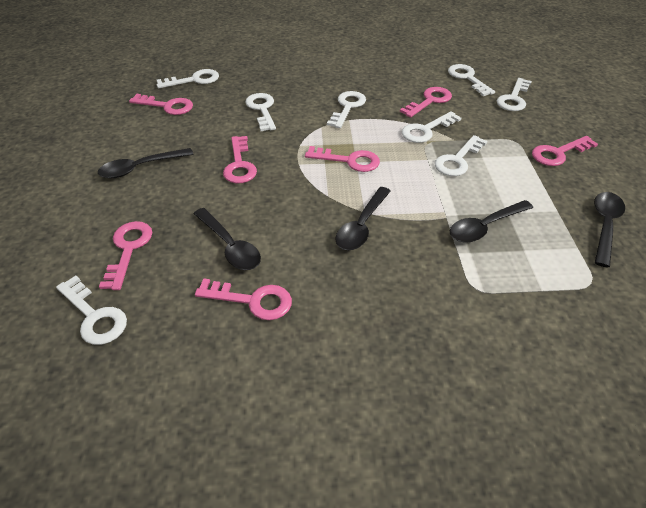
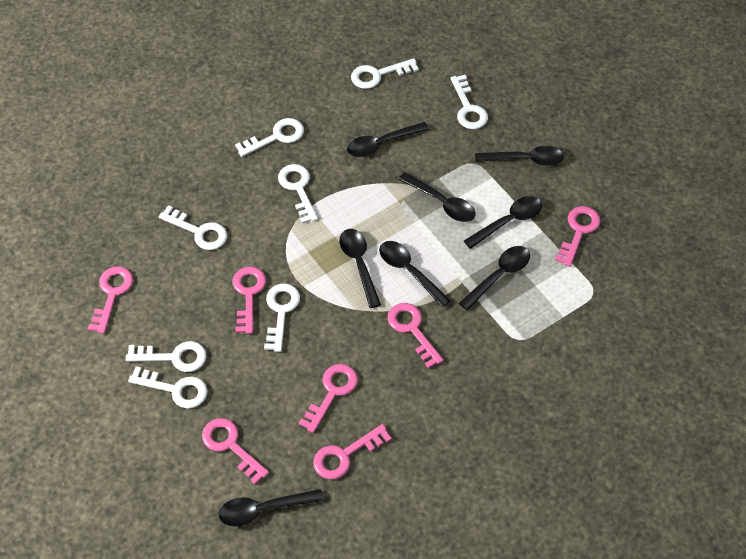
black spoon: 5 -> 8

